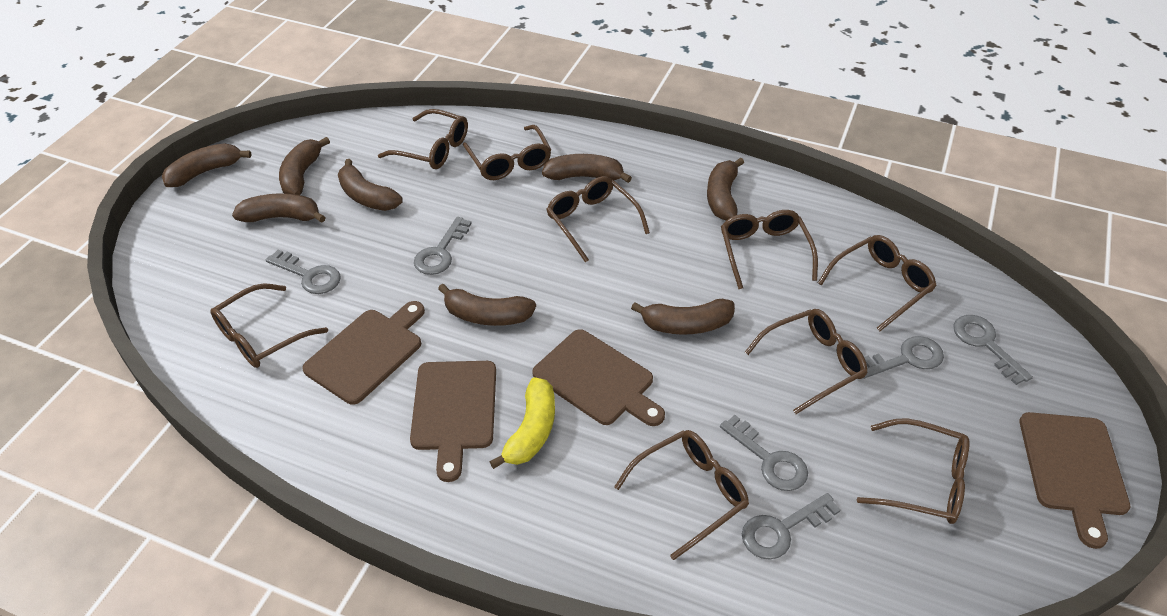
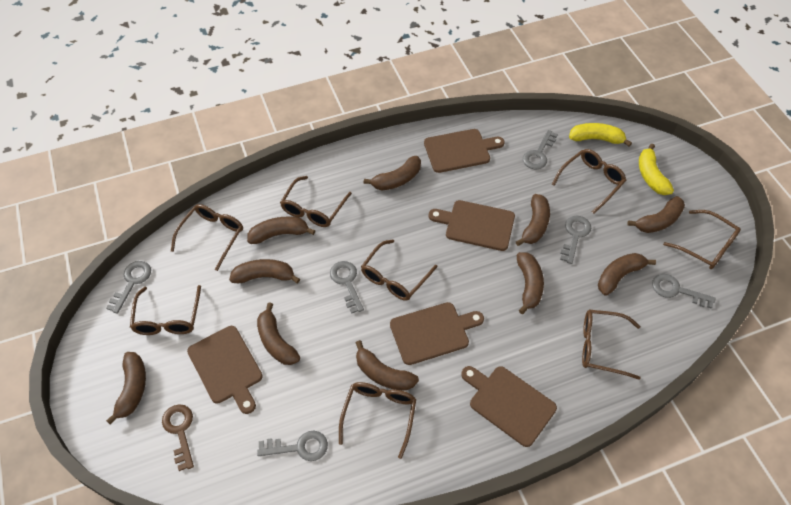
brown banana: 8 -> 10
brown cutting board: 4 -> 5
brown glasses: 9 -> 8
brown key: 0 -> 1
yellow banana: 1 -> 2

